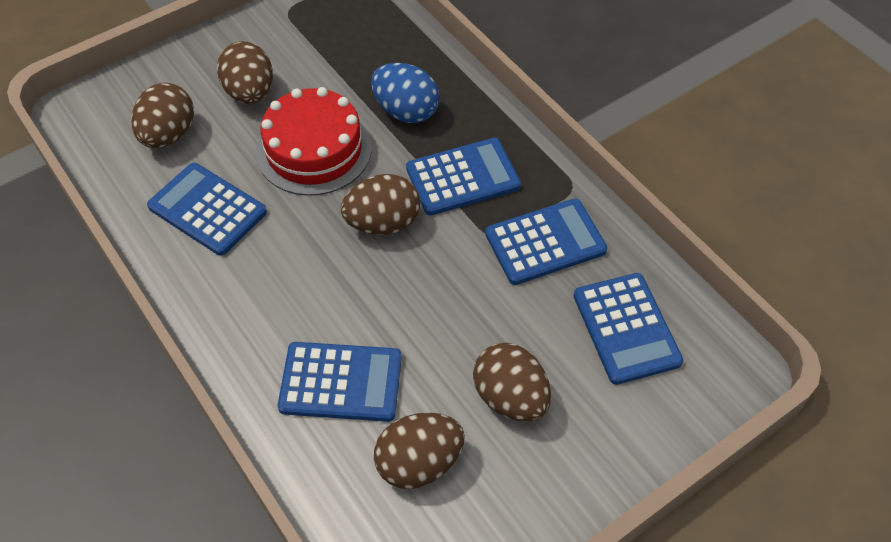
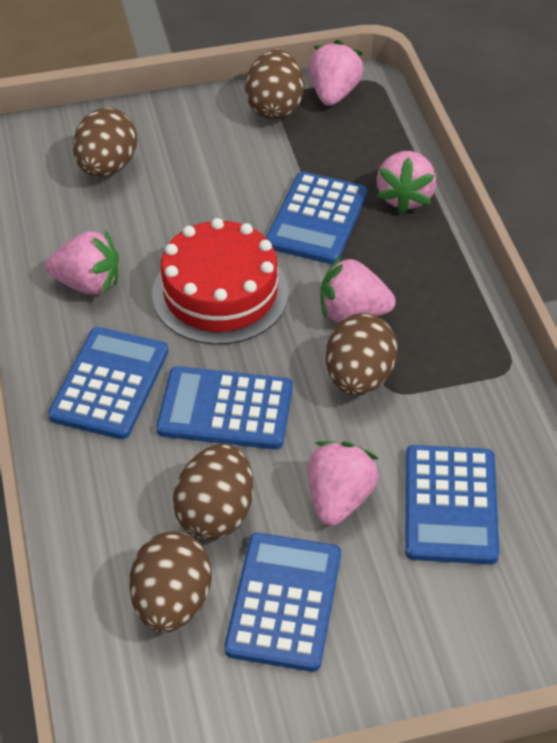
blue egg: 1 -> 0
pink strawberry: 0 -> 5

